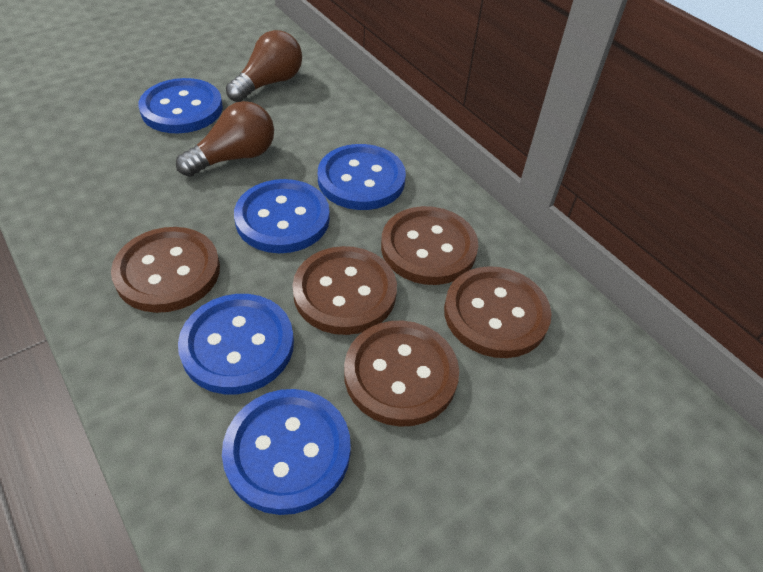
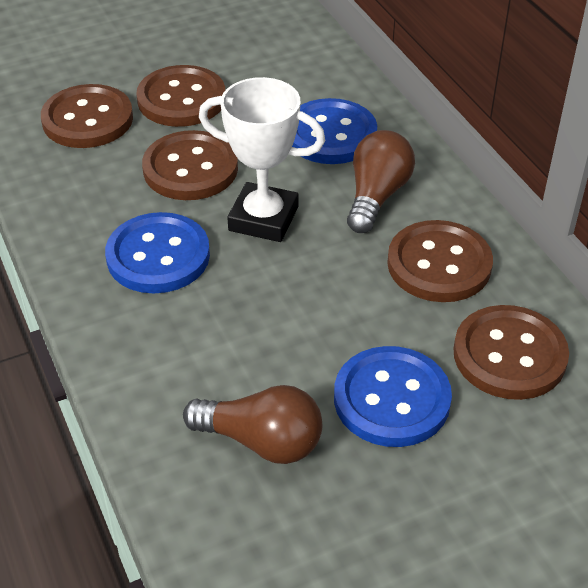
blue button: 5 -> 3
white trophy: 0 -> 1

